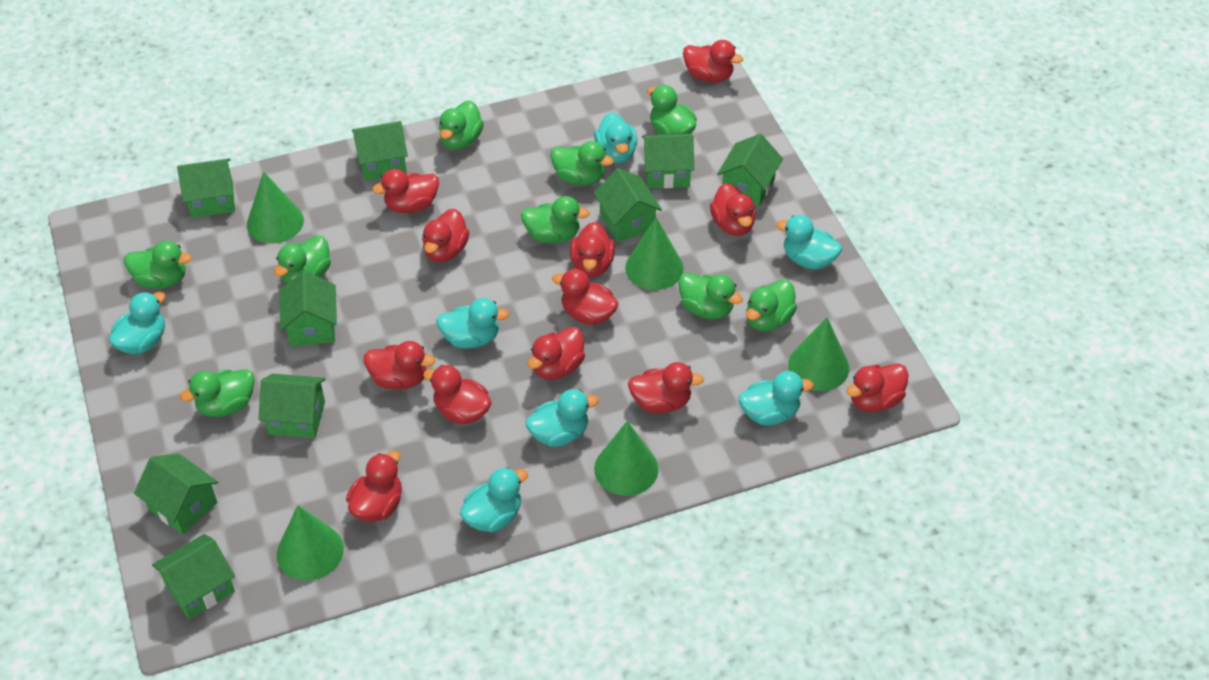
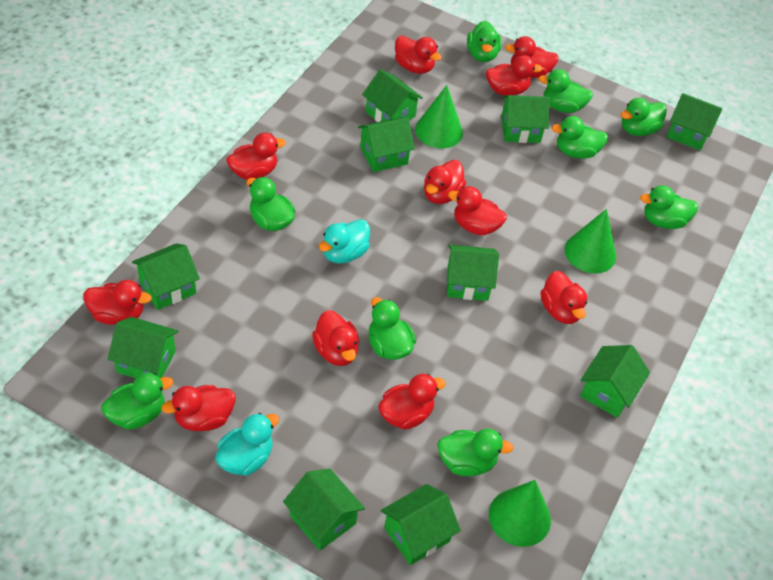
green cone: 5 -> 3
green house: 9 -> 10
red duck: 12 -> 11
turquoise duck: 7 -> 2

